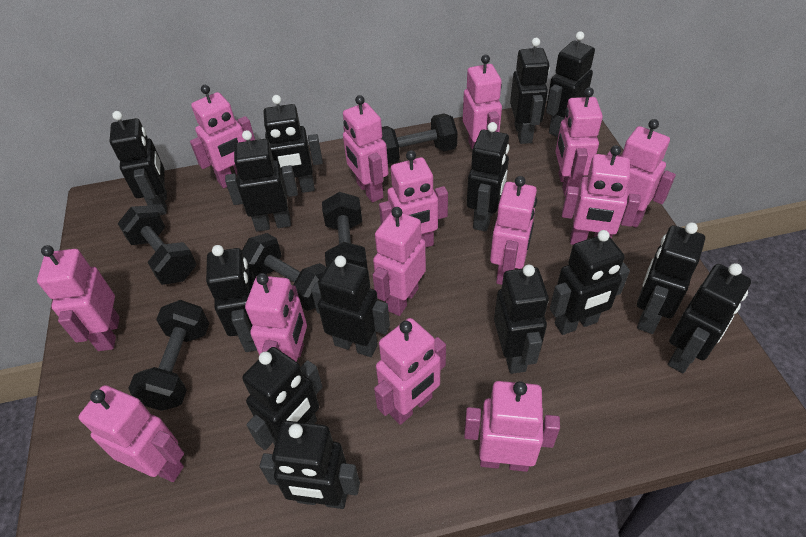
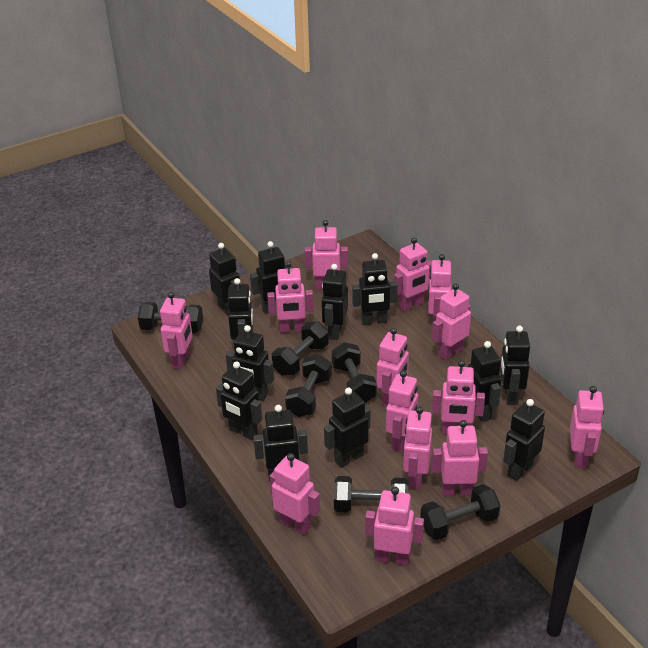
black dumbbell: 5 -> 6
black robot: 14 -> 12

